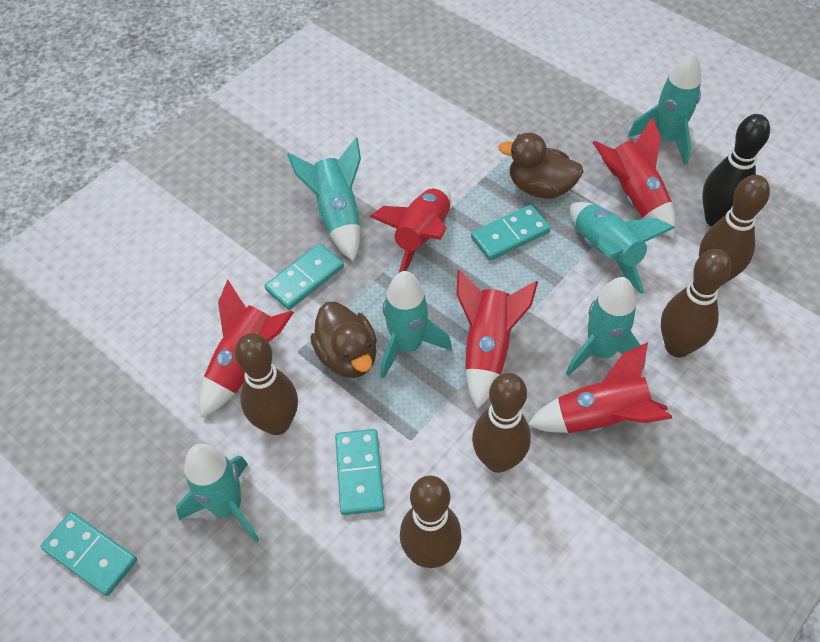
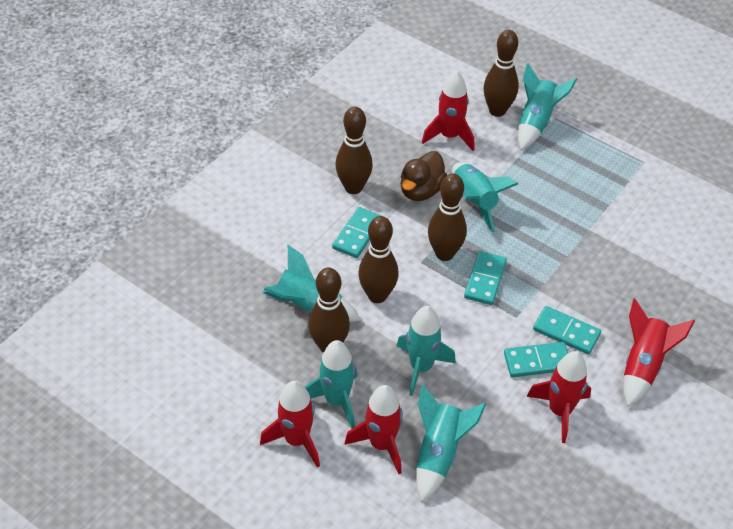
black bowling pin: 1 -> 0
brown duck: 2 -> 1

